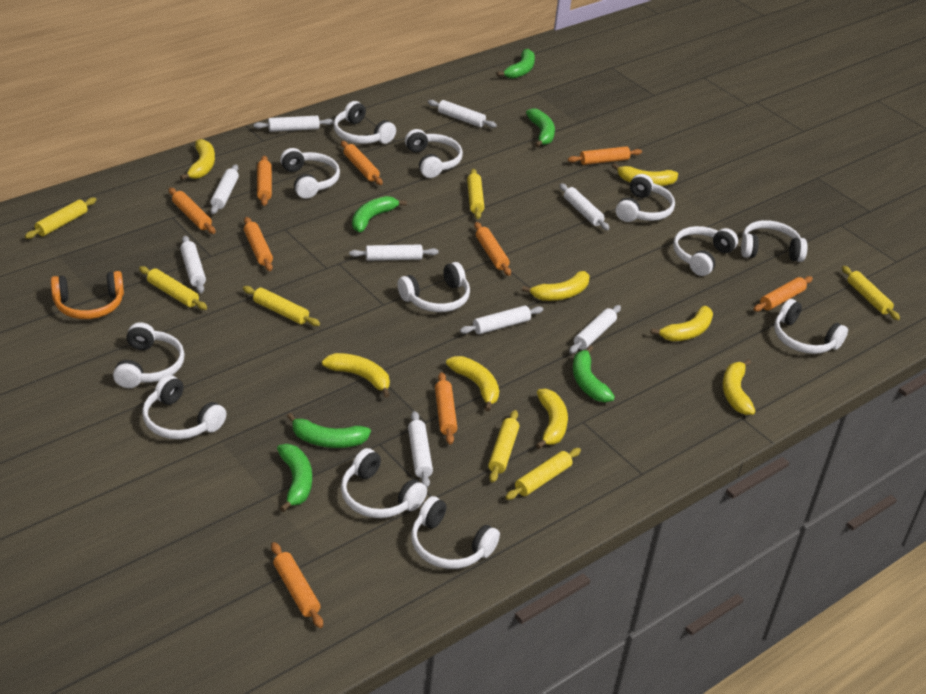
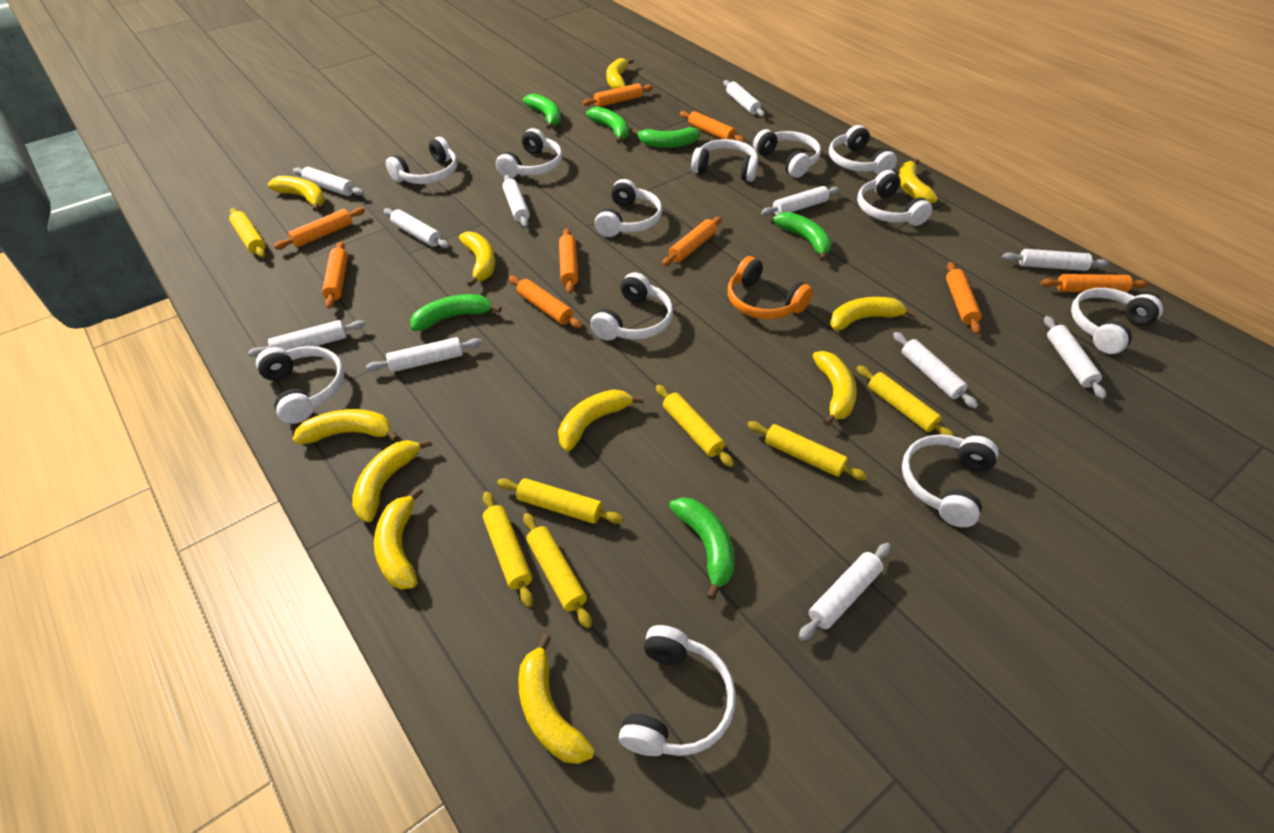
white rolling pin: 9 -> 11
yellow banana: 8 -> 11

